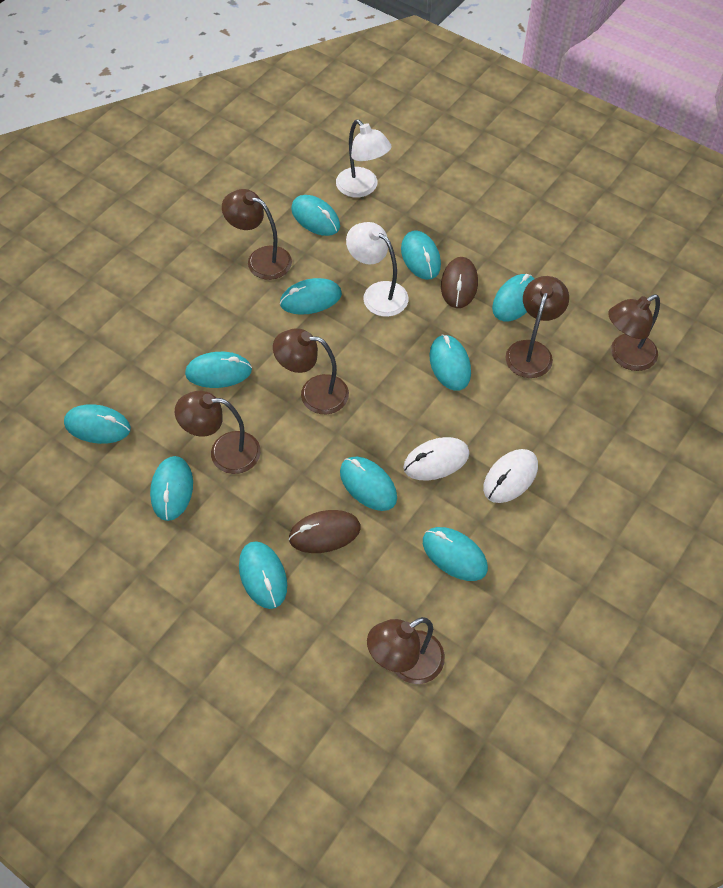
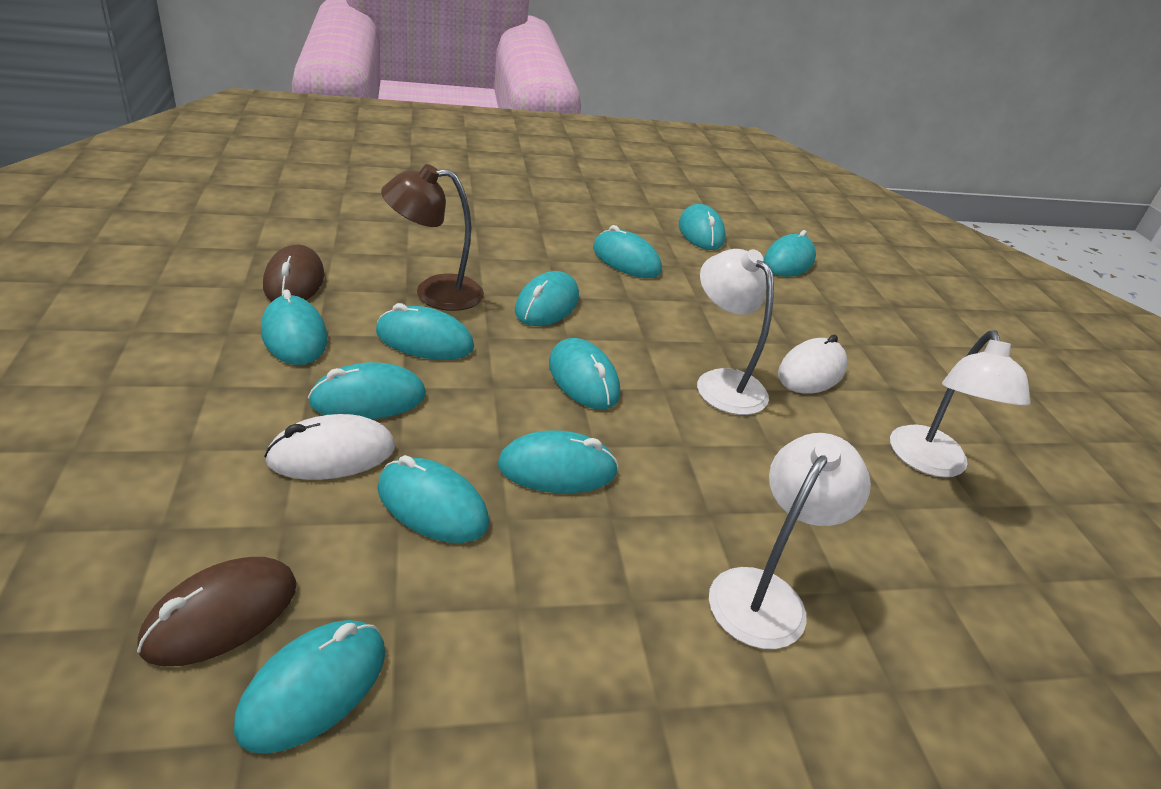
brown lamp: 6 -> 1
white lamp: 2 -> 3

